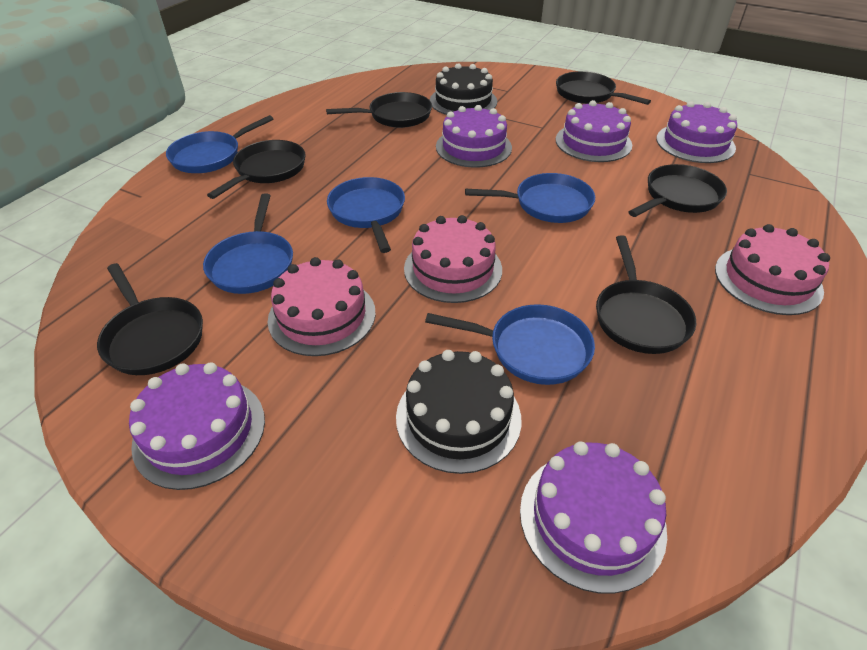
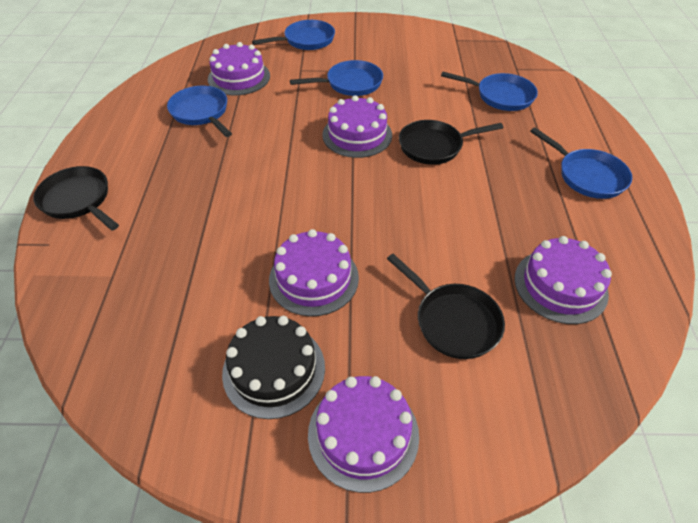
black cake: 2 -> 1
black pan: 6 -> 3
pink cake: 3 -> 0

